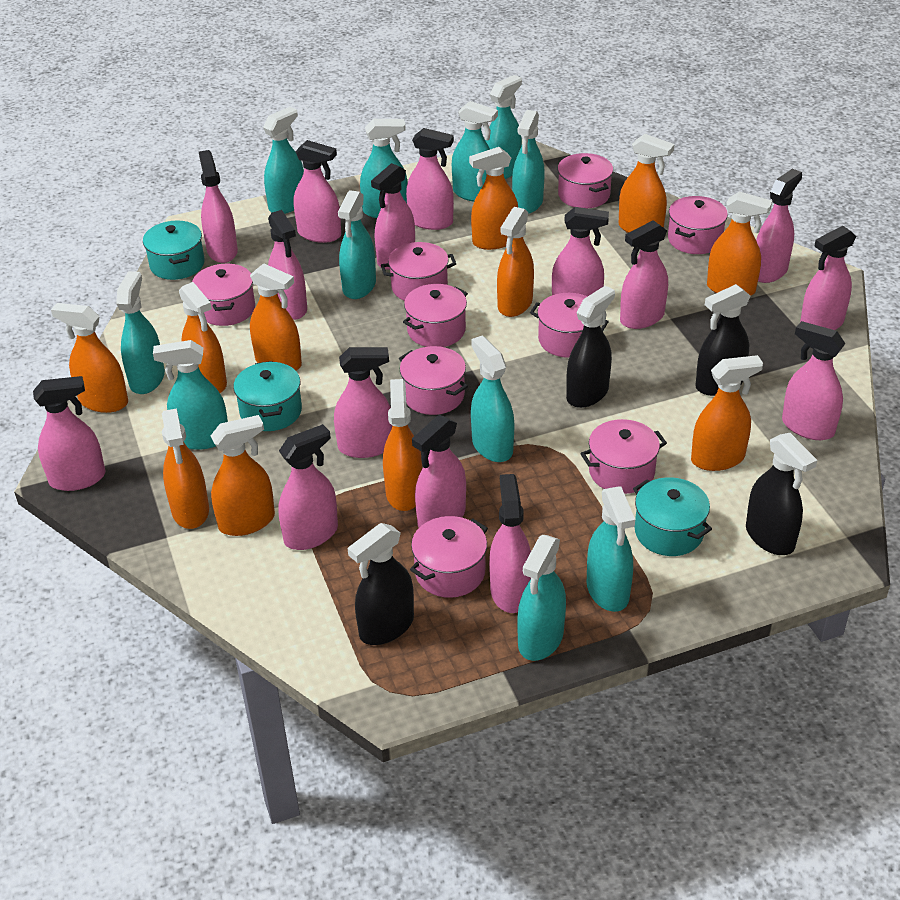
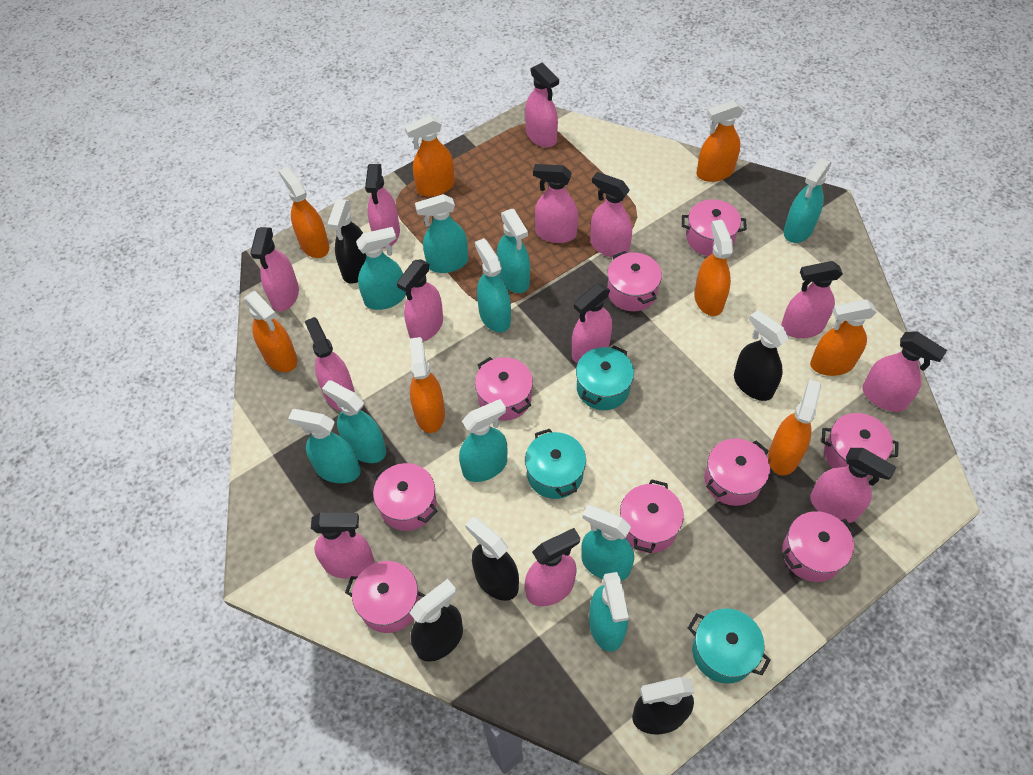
black spray bottle: 4 -> 5
orange spray bottle: 11 -> 8
pink spray bottle: 15 -> 13
turquoise spray bottle: 11 -> 10

